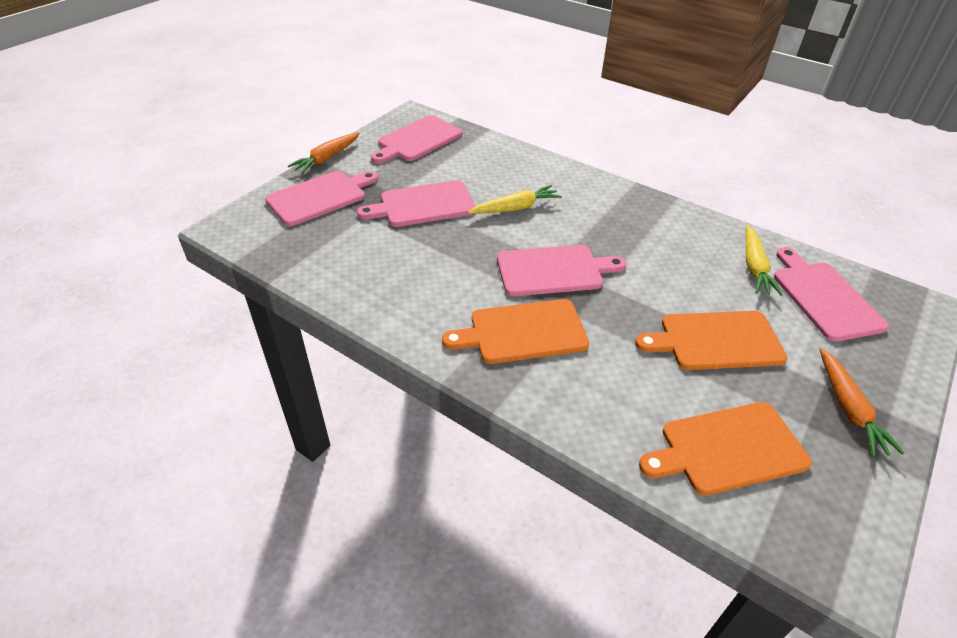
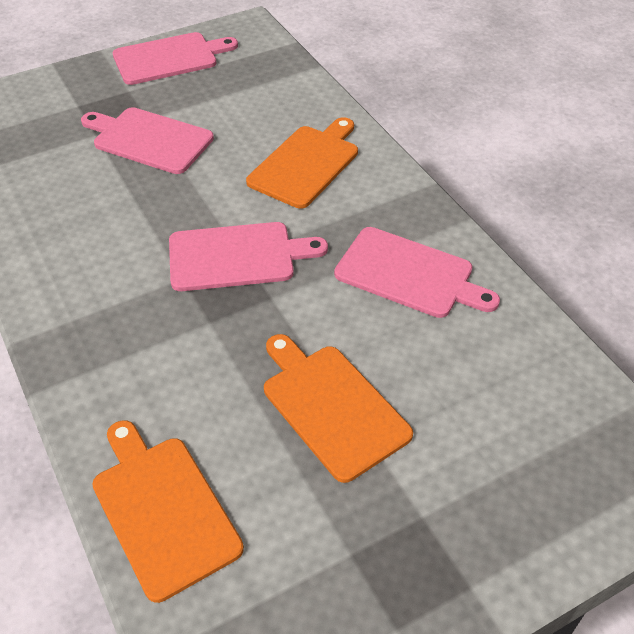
orange carrot: 2 -> 0
pink cutting board: 5 -> 4
yellow carrot: 2 -> 0

